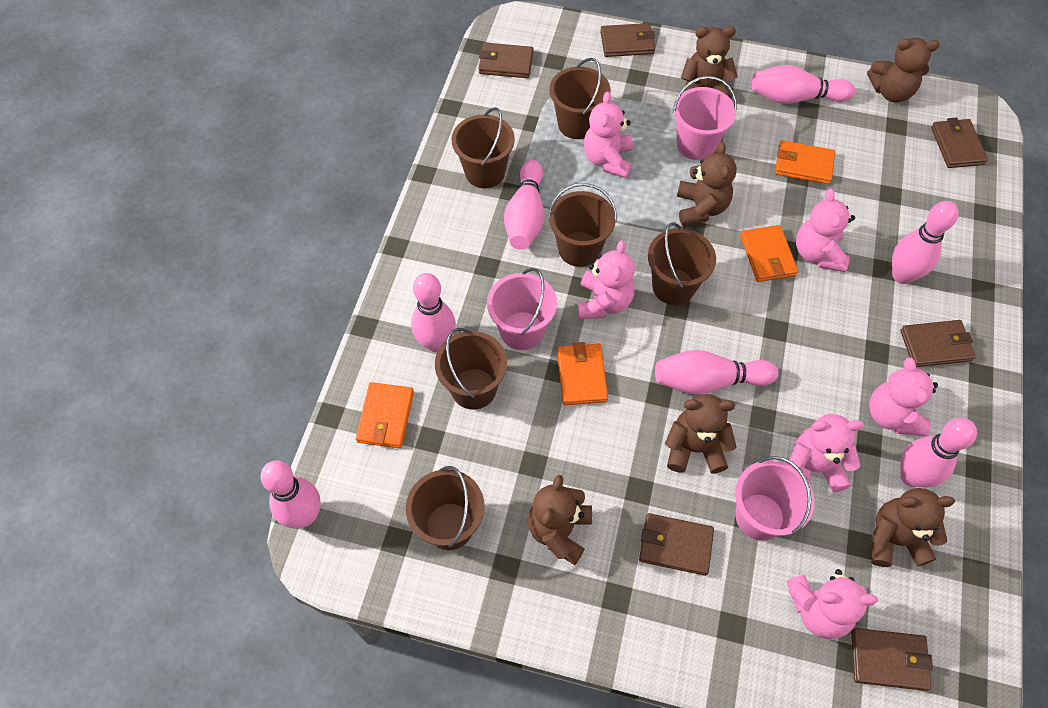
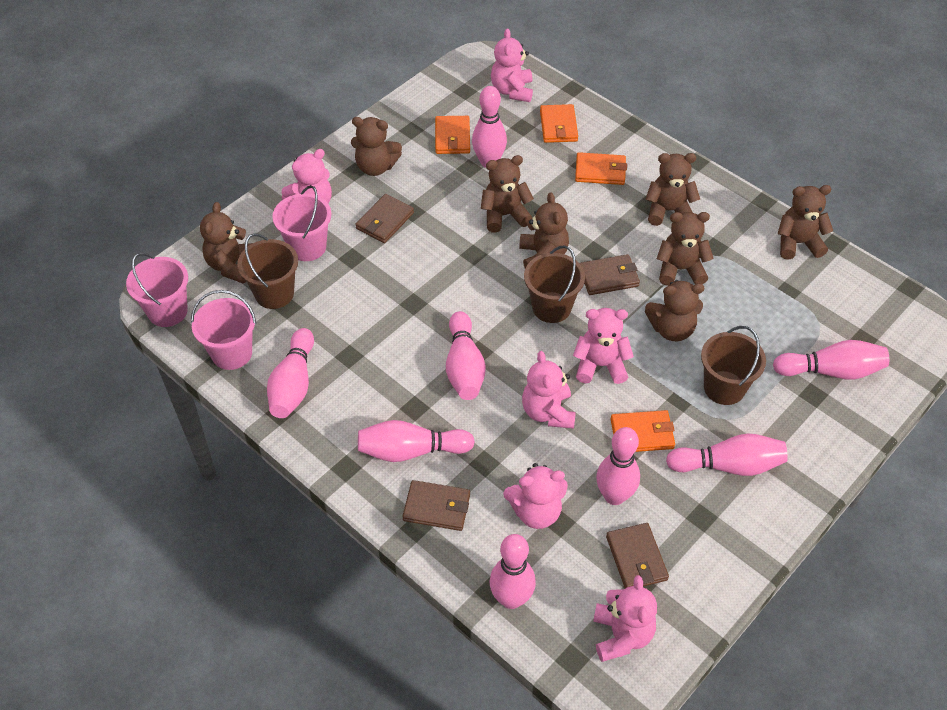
brown bucket: 6 -> 3
brown teddy bear: 6 -> 8
brown wallet: 6 -> 4
pink bowling pin: 7 -> 8

